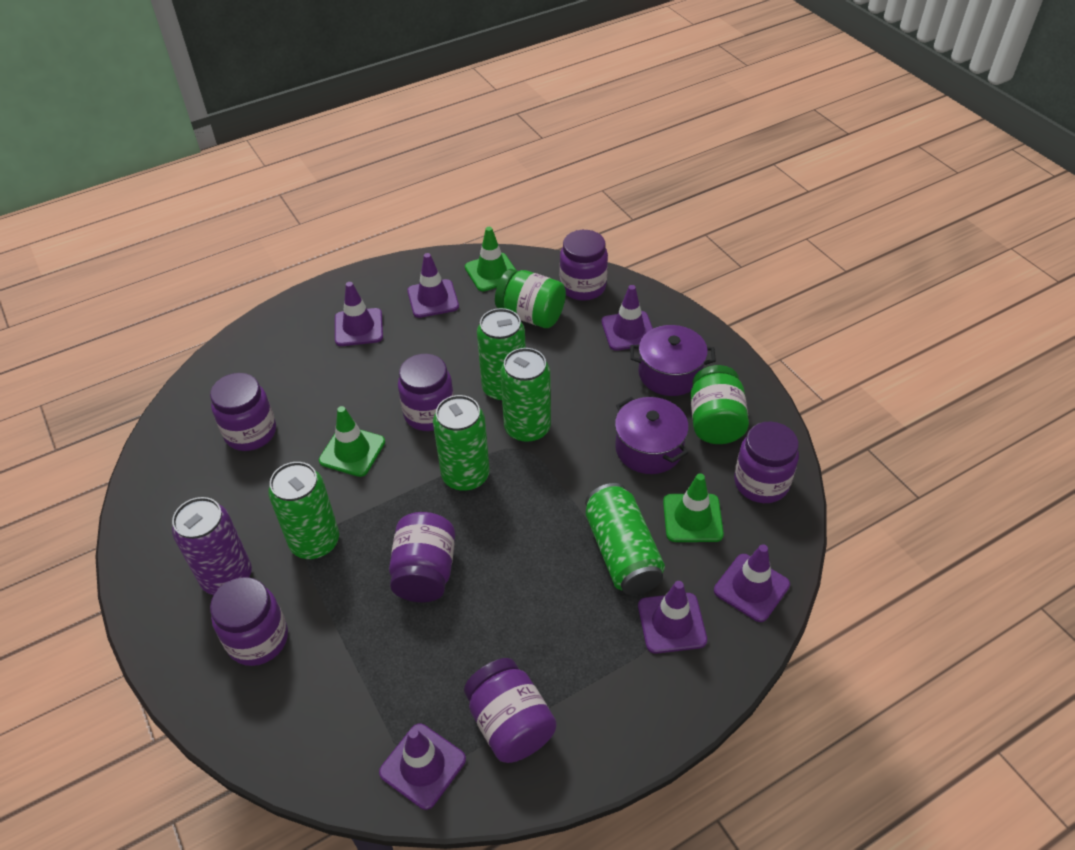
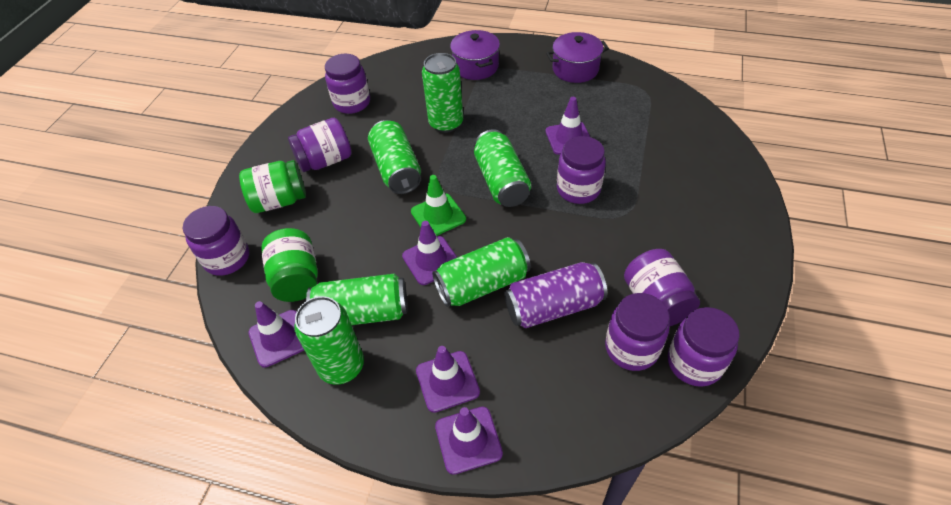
green can: 5 -> 6
green traffic cone: 3 -> 1
purple traffic cone: 6 -> 5

